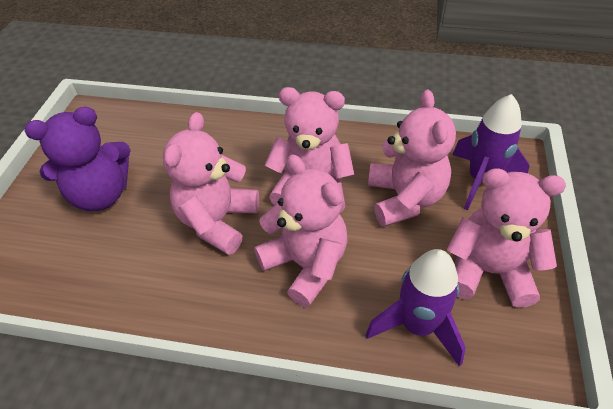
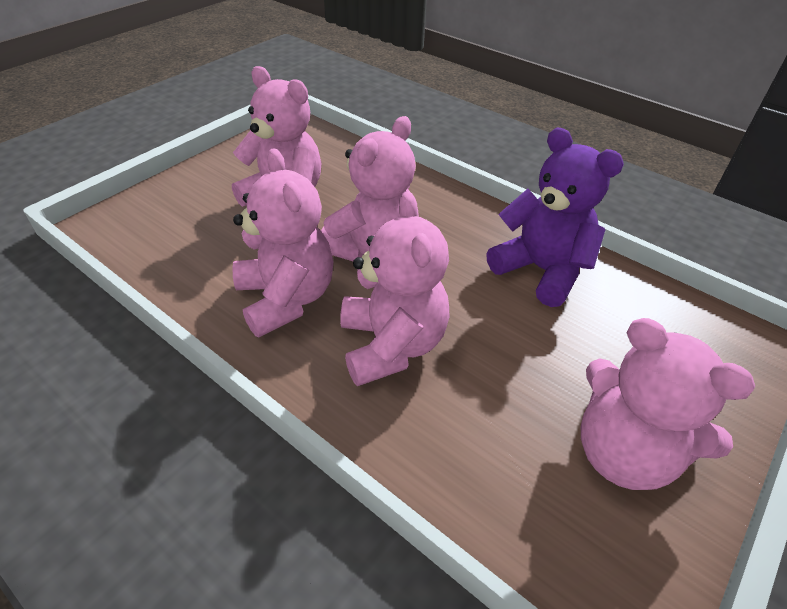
purple rocket: 2 -> 0

